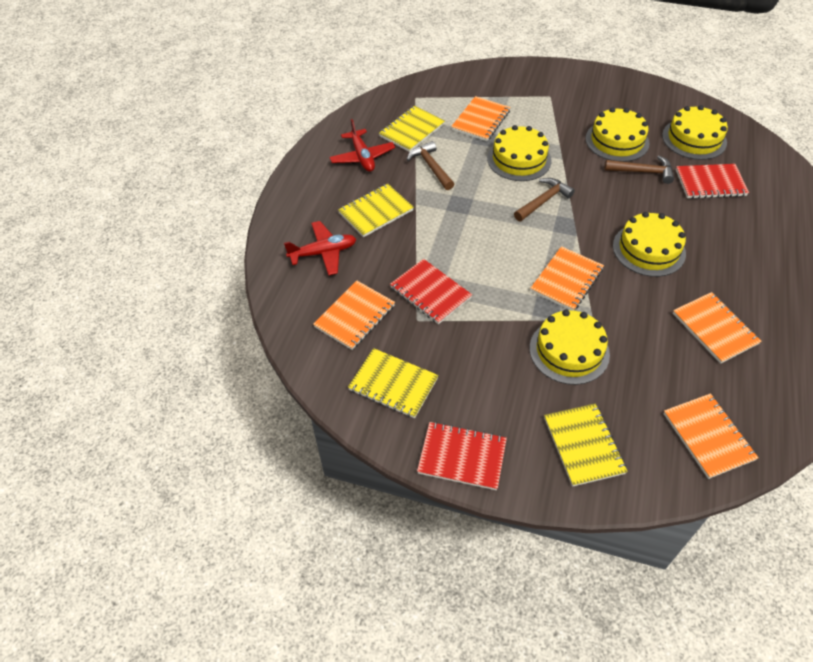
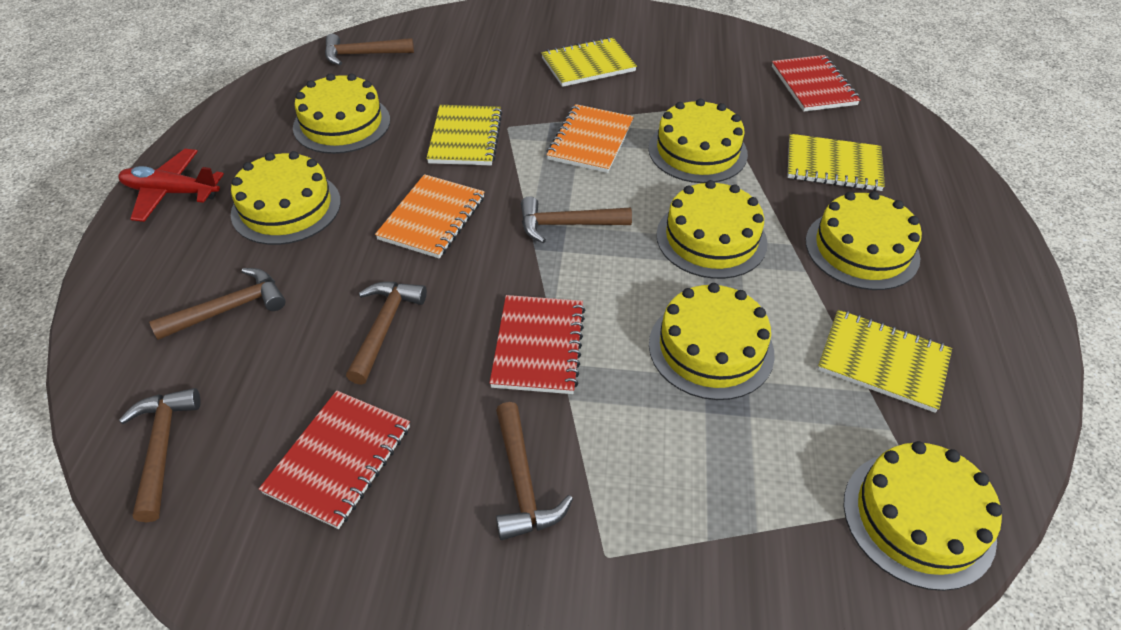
brown hammer: 3 -> 6
orange notebook: 5 -> 2
red plane: 2 -> 1
yellow cake: 5 -> 7

